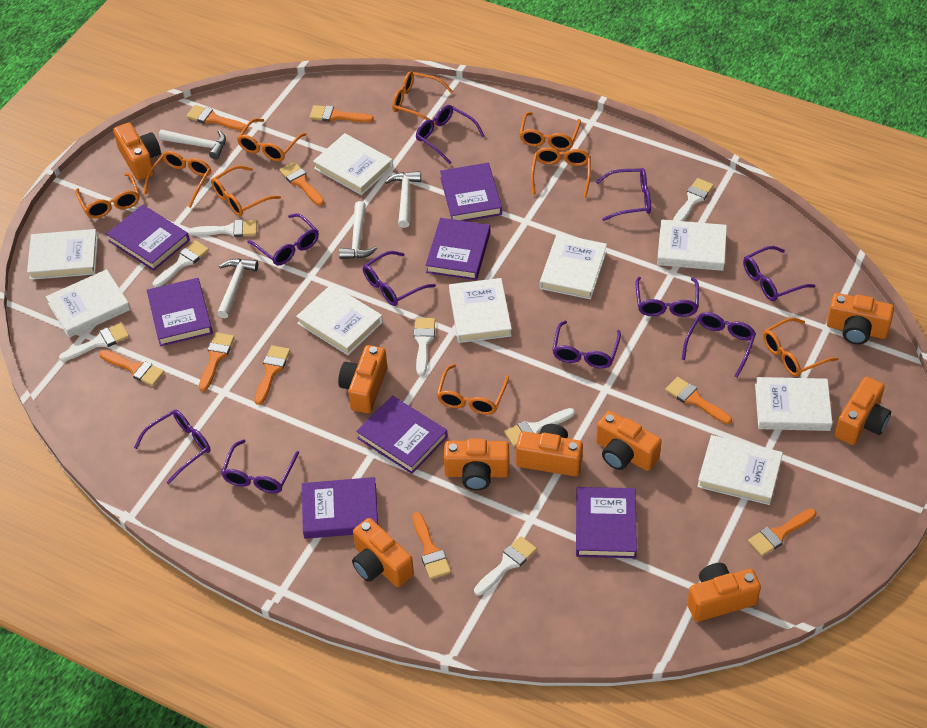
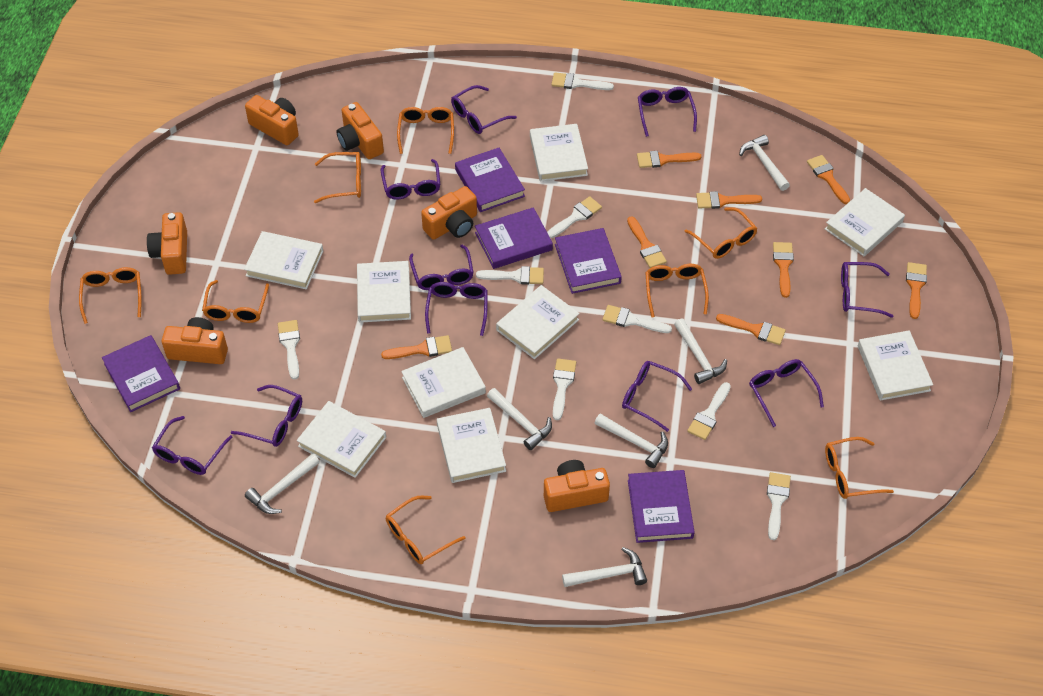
orange brush: 9 -> 8
orange camera: 9 -> 6
orange glasses: 9 -> 8
purple book: 7 -> 5
white brush: 7 -> 8
white hammer: 4 -> 6

